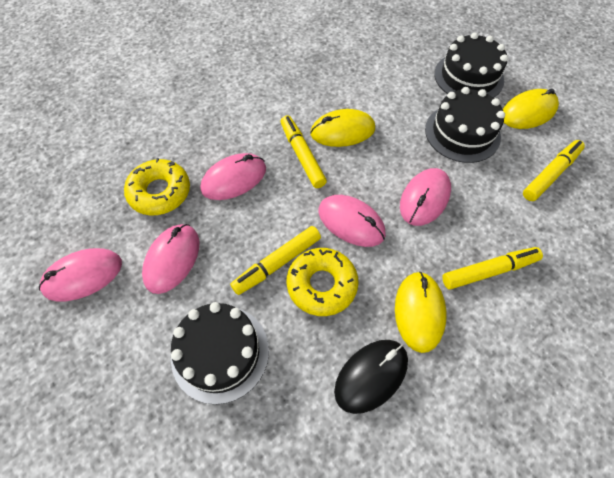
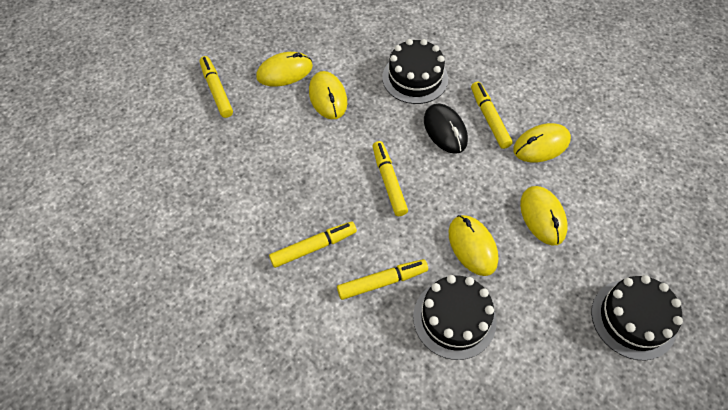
pink mouse: 5 -> 0
yellow donut: 2 -> 0
yellow marker: 4 -> 5
yellow mouse: 3 -> 5

